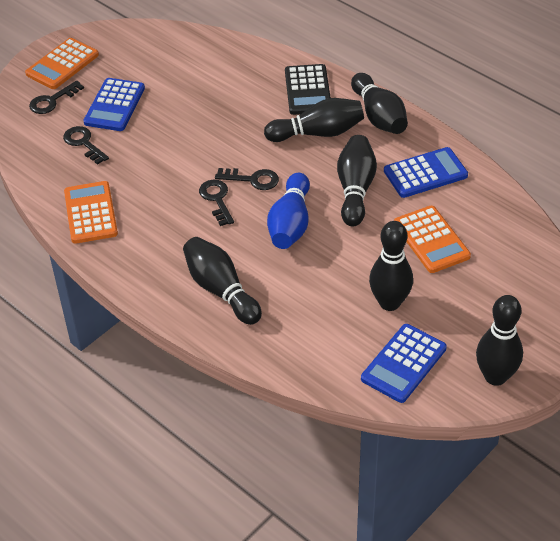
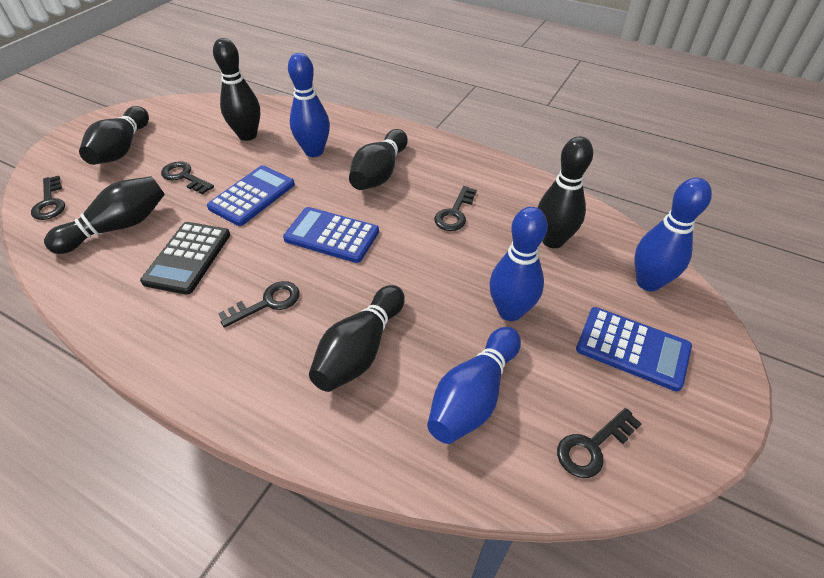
black key: 4 -> 5
blue bowling pin: 1 -> 4
orange calculator: 3 -> 0

